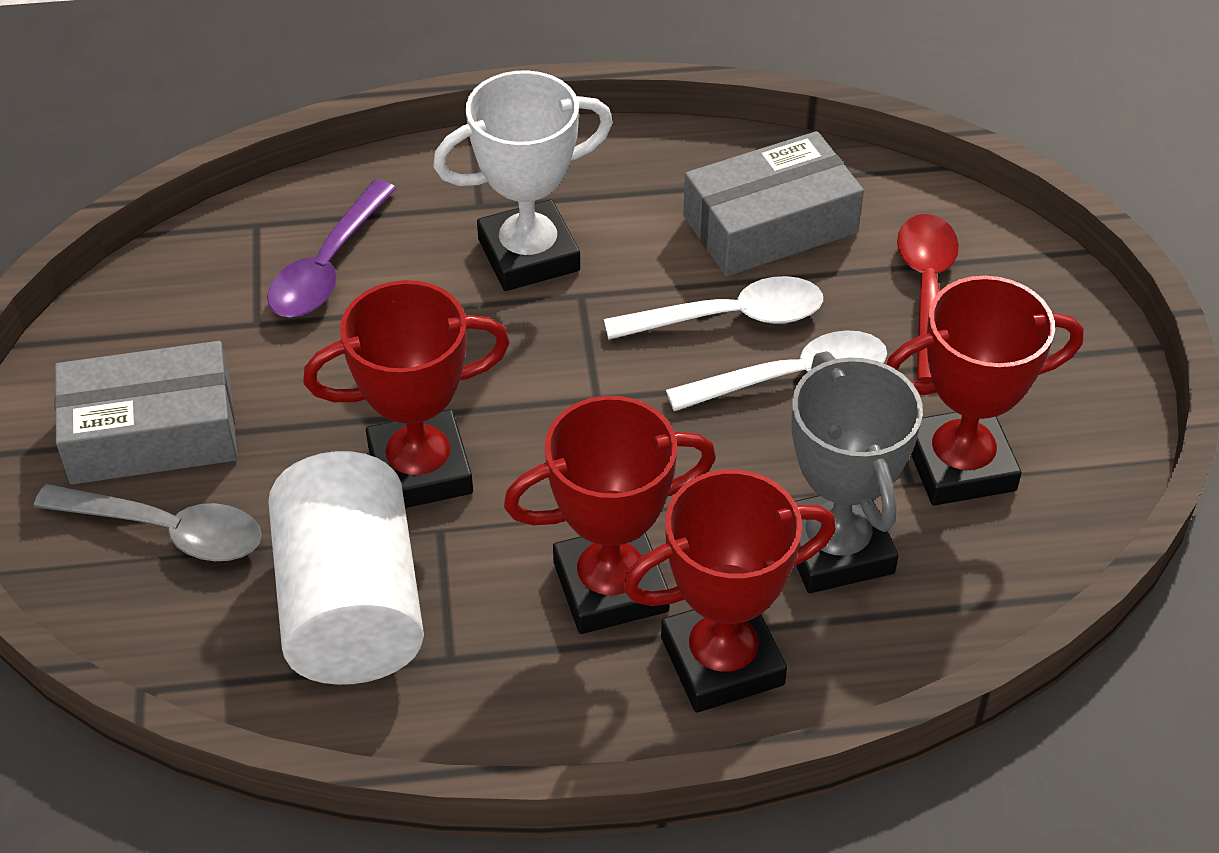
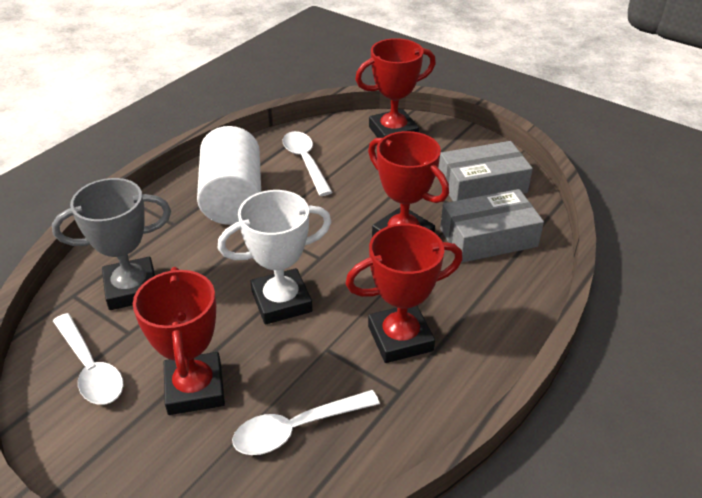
grey spoon: 1 -> 0
purple spoon: 1 -> 0
red spoon: 1 -> 0
white spoon: 2 -> 3

